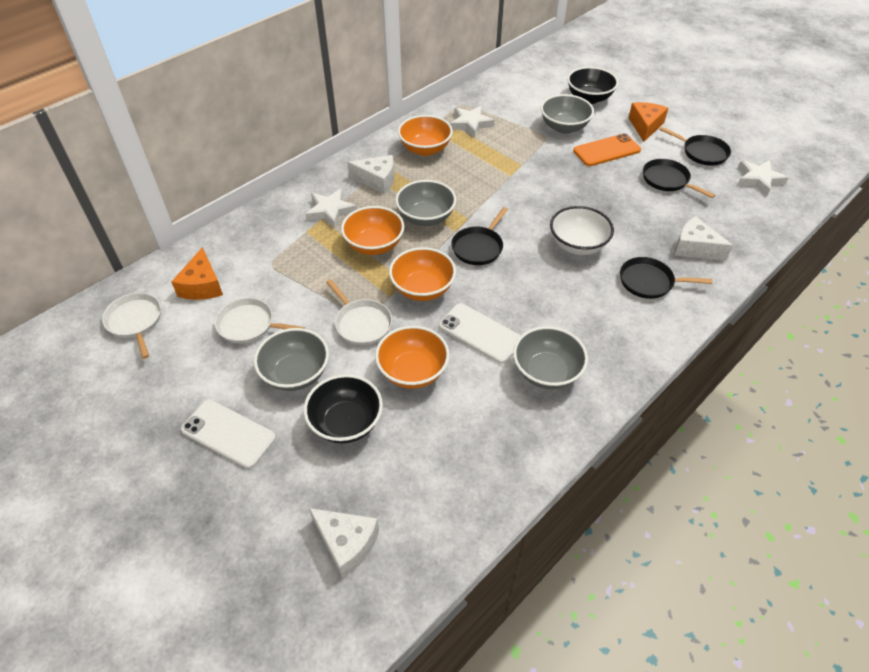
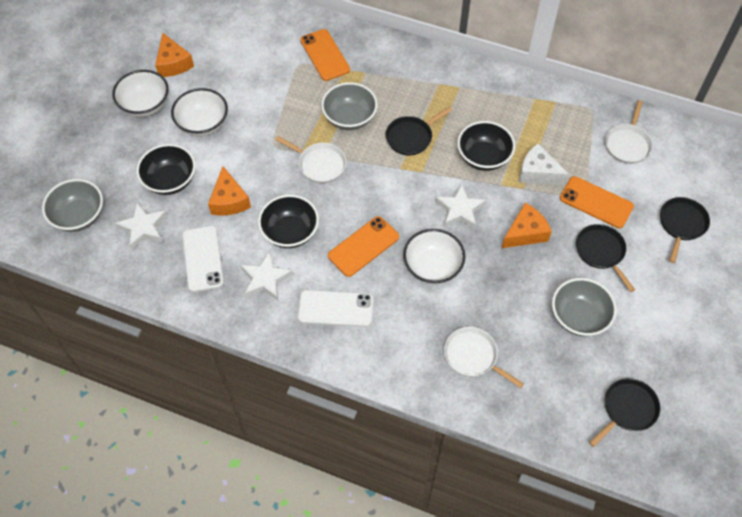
black bowl: 2 -> 3
grey bowl: 4 -> 3
orange bowl: 4 -> 0
orange cheese: 2 -> 3
orange phone: 1 -> 3
white bowl: 1 -> 3
white cheese: 3 -> 1

